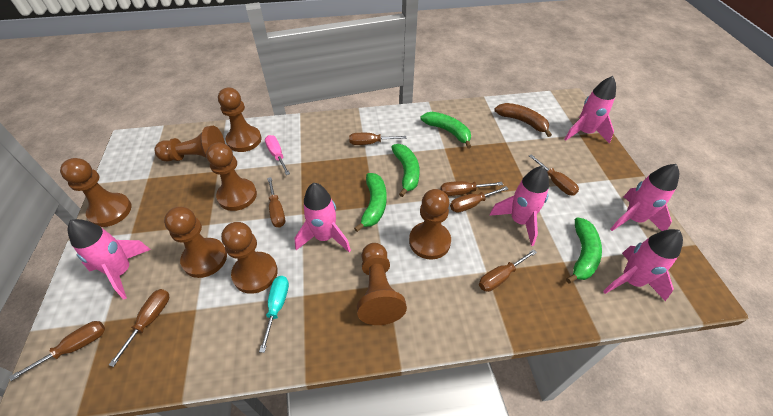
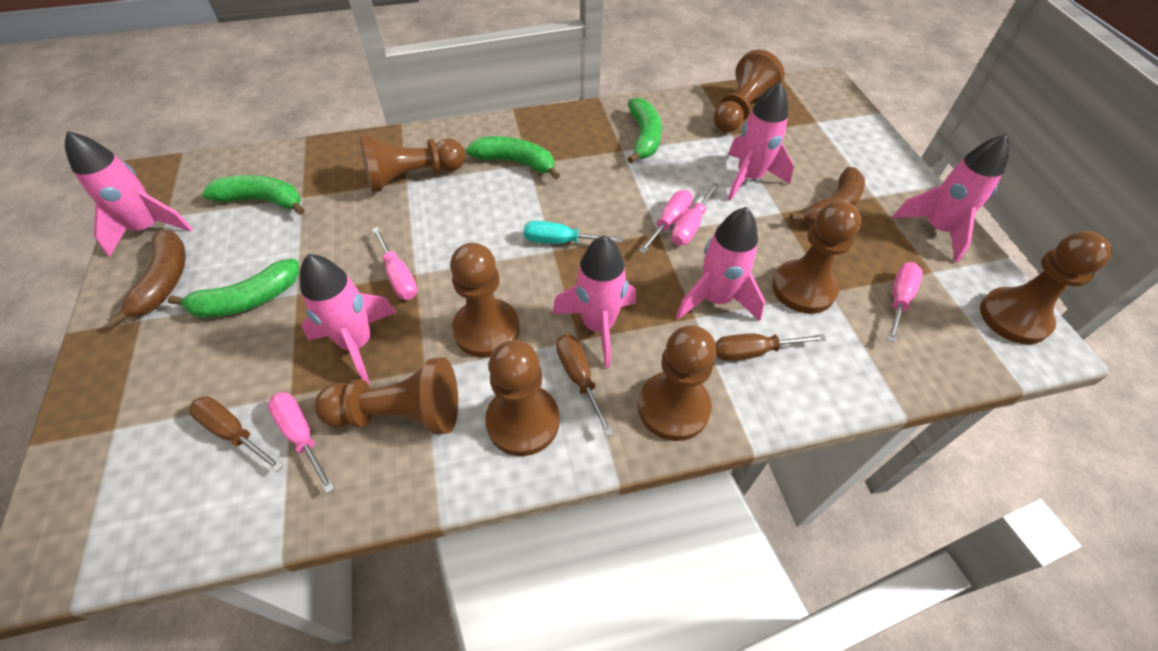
brown banana: 1 -> 2
brown screwdriver: 8 -> 3
pink screwdriver: 1 -> 5

